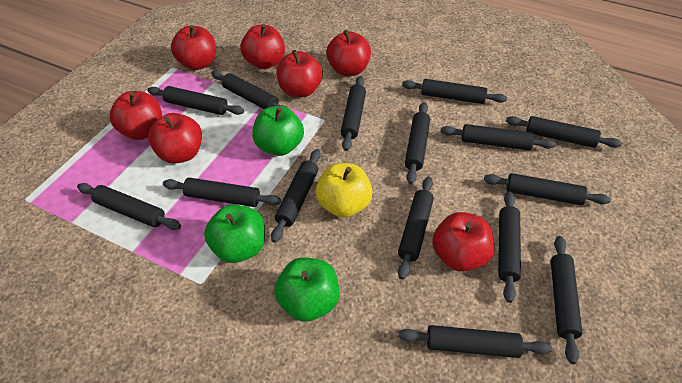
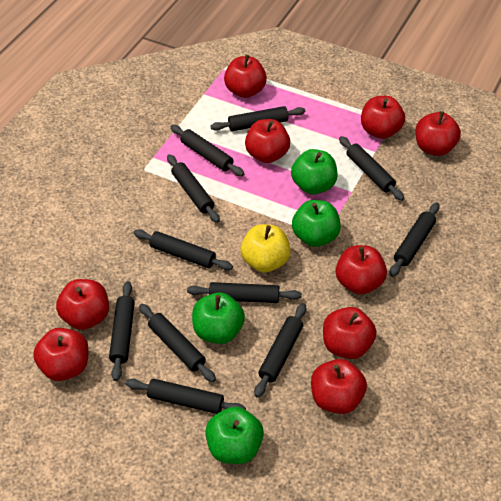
black rolling pin: 15 -> 11
green apple: 3 -> 4
red apple: 7 -> 9

